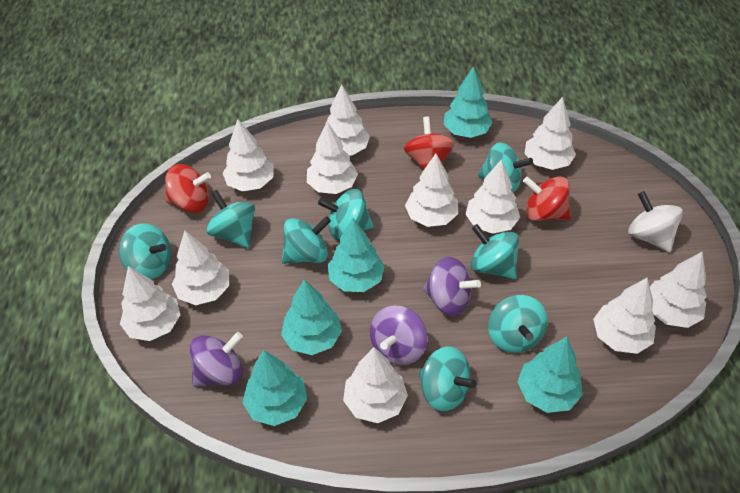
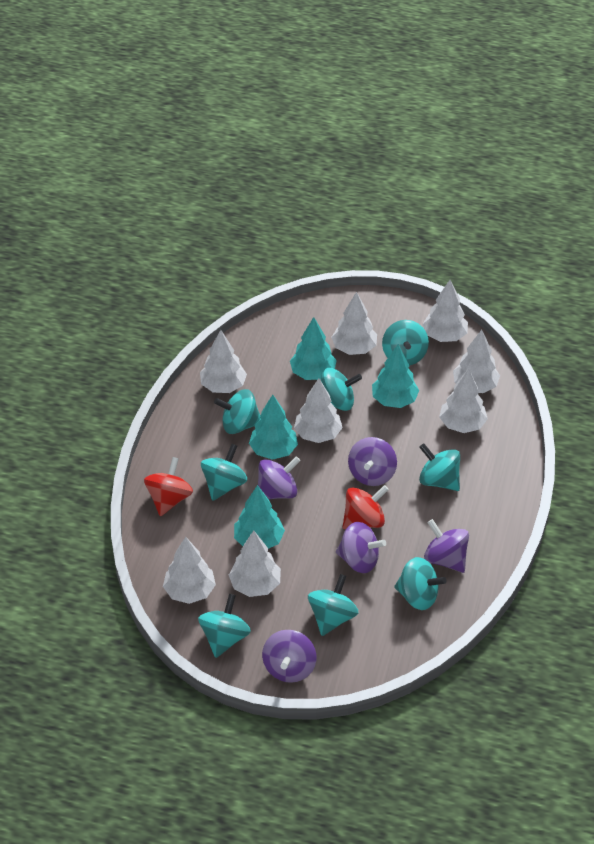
purple spinning top: 3 -> 5
red spinning top: 3 -> 2
turquoise tree: 5 -> 4
white spinning top: 1 -> 0
white tree: 11 -> 8

